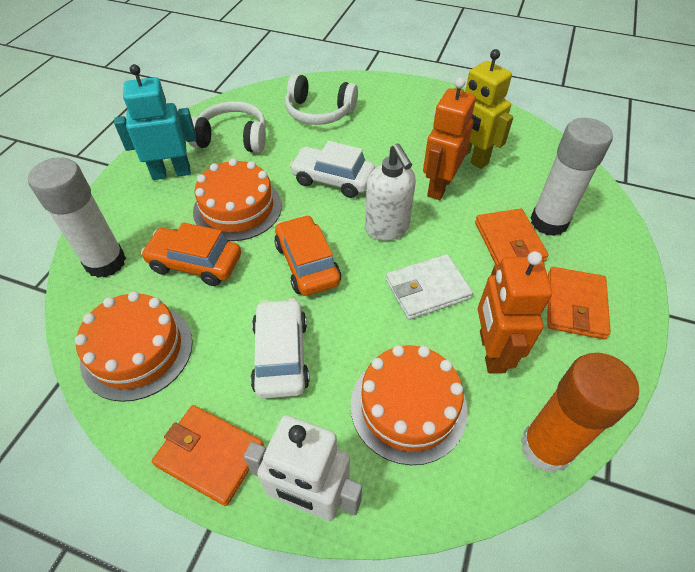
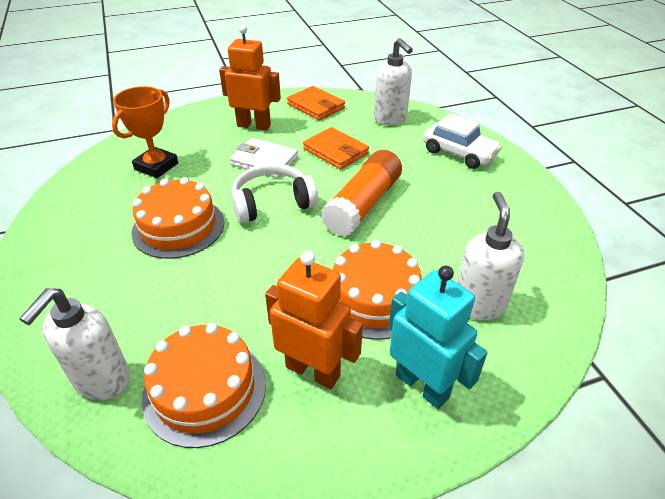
orange car: 2 -> 0
orange trophy: 0 -> 1
orange wallet: 3 -> 2
white car: 2 -> 1
white glue stick: 2 -> 0
white headphones: 2 -> 1
white robot: 1 -> 0
white soap dispenser: 1 -> 3
yellow robot: 1 -> 0

